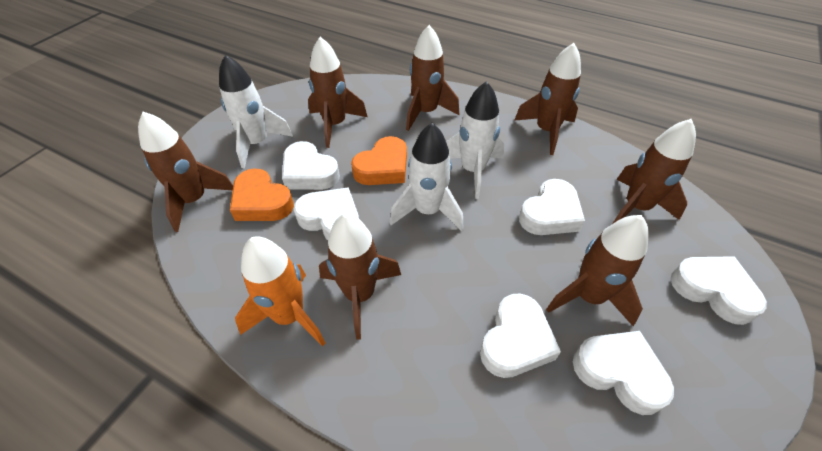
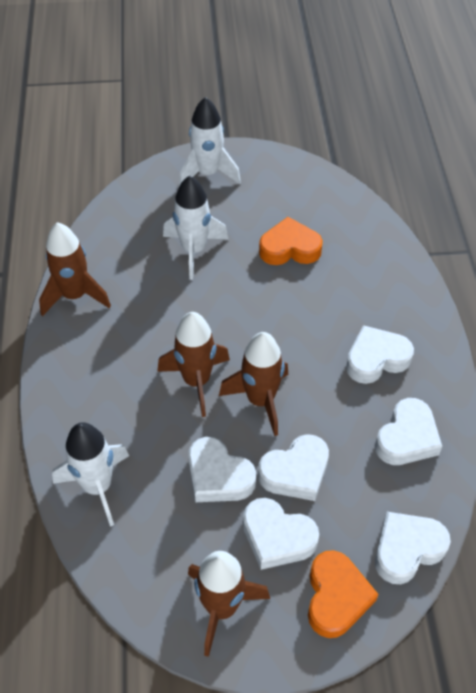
brown rocket: 7 -> 4
orange rocket: 1 -> 0

